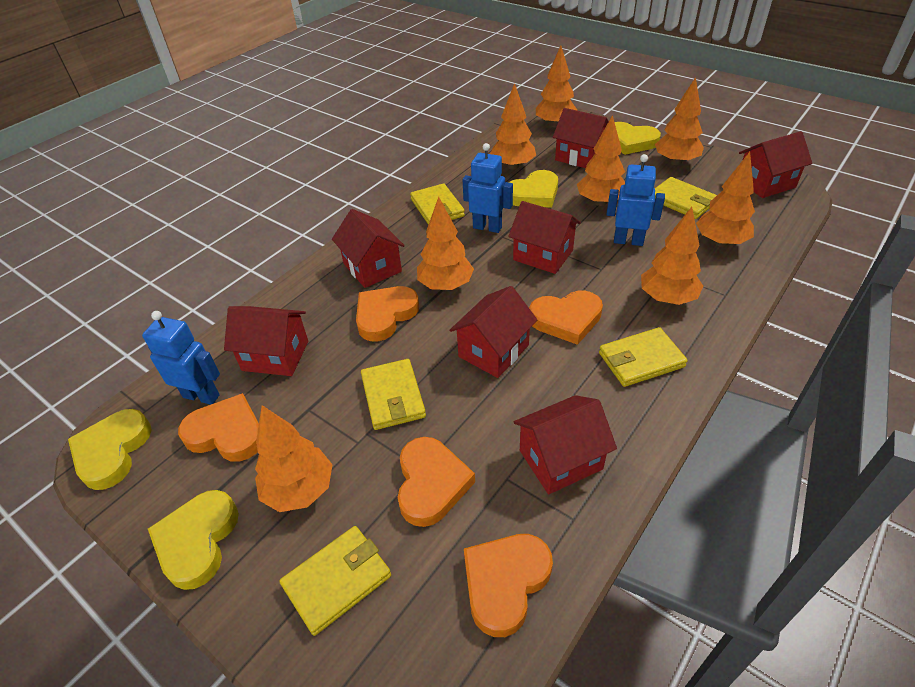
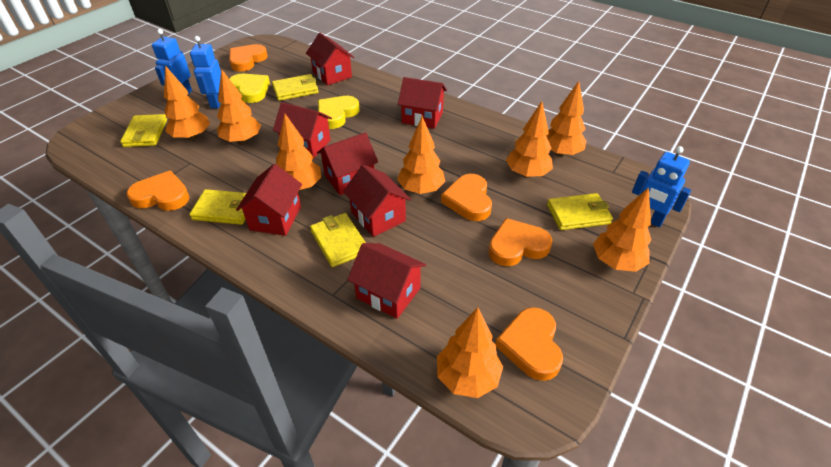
yellow heart: 4 -> 2

